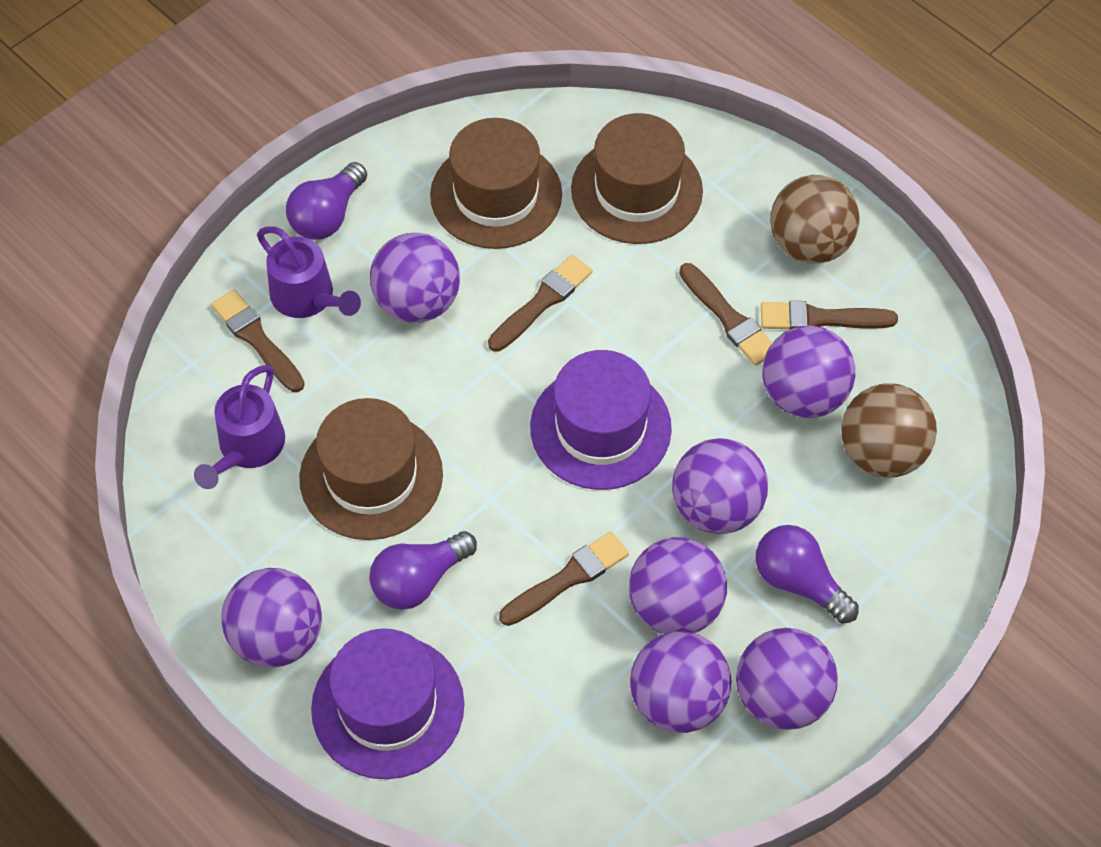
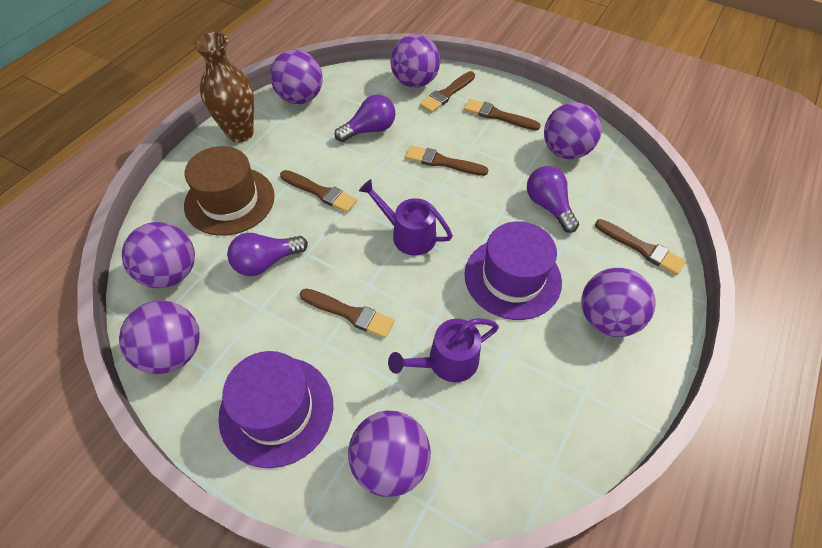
brown ball: 2 -> 0
brown brush: 5 -> 6
brown hat: 3 -> 1
brown vase: 0 -> 1

